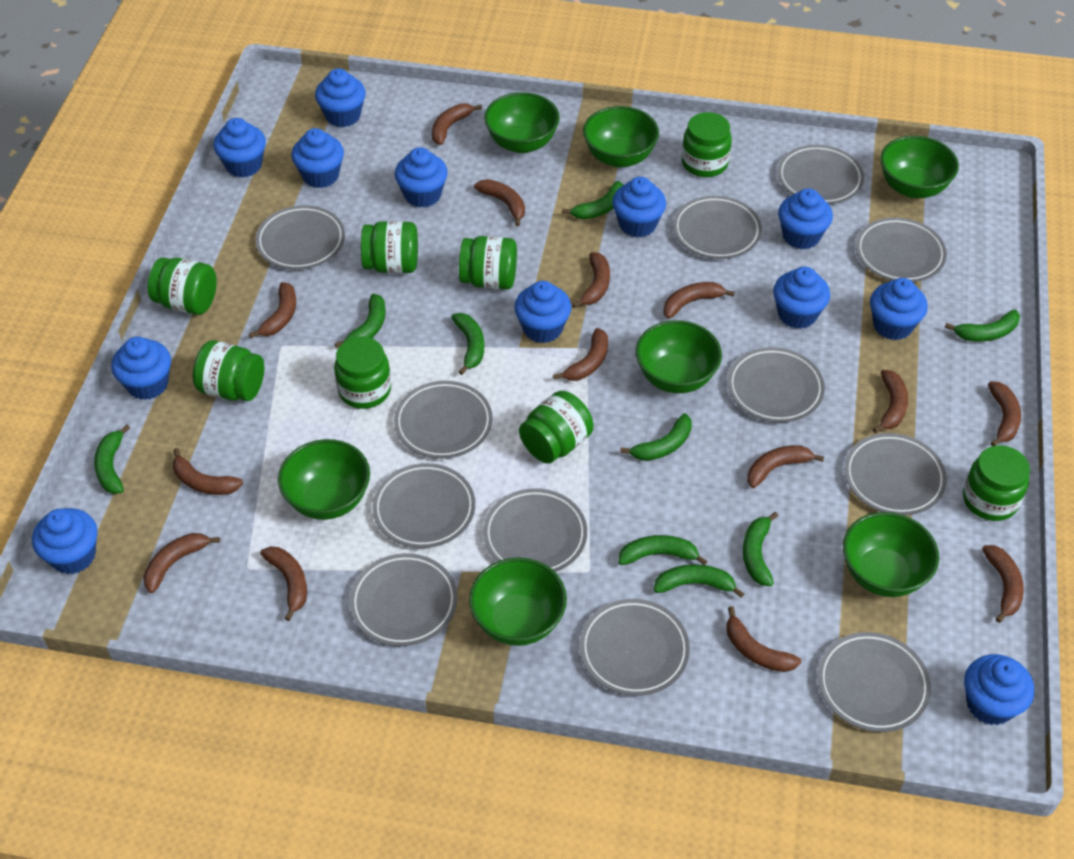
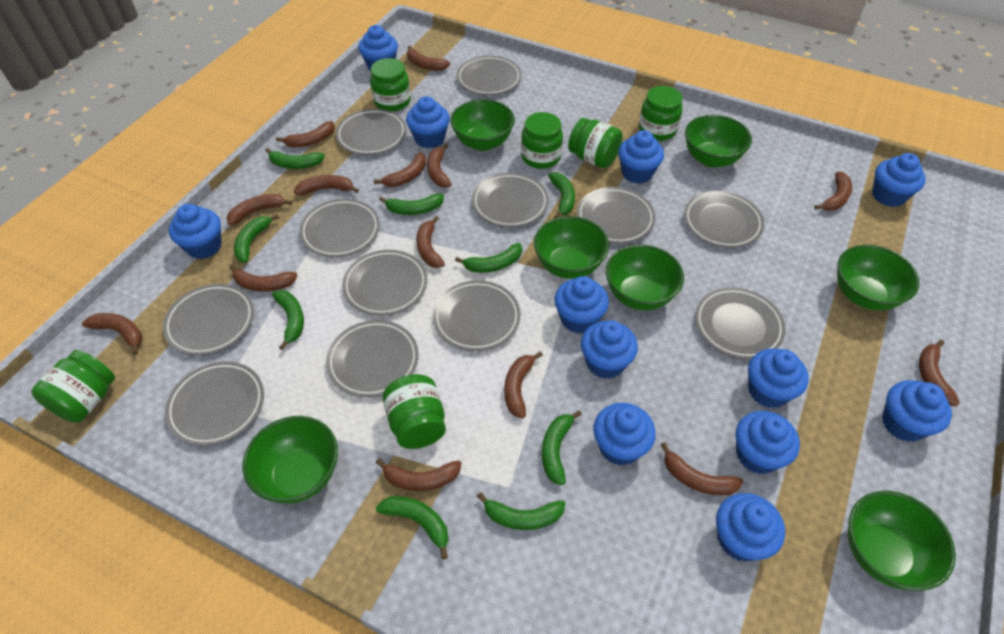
green jar: 8 -> 6

